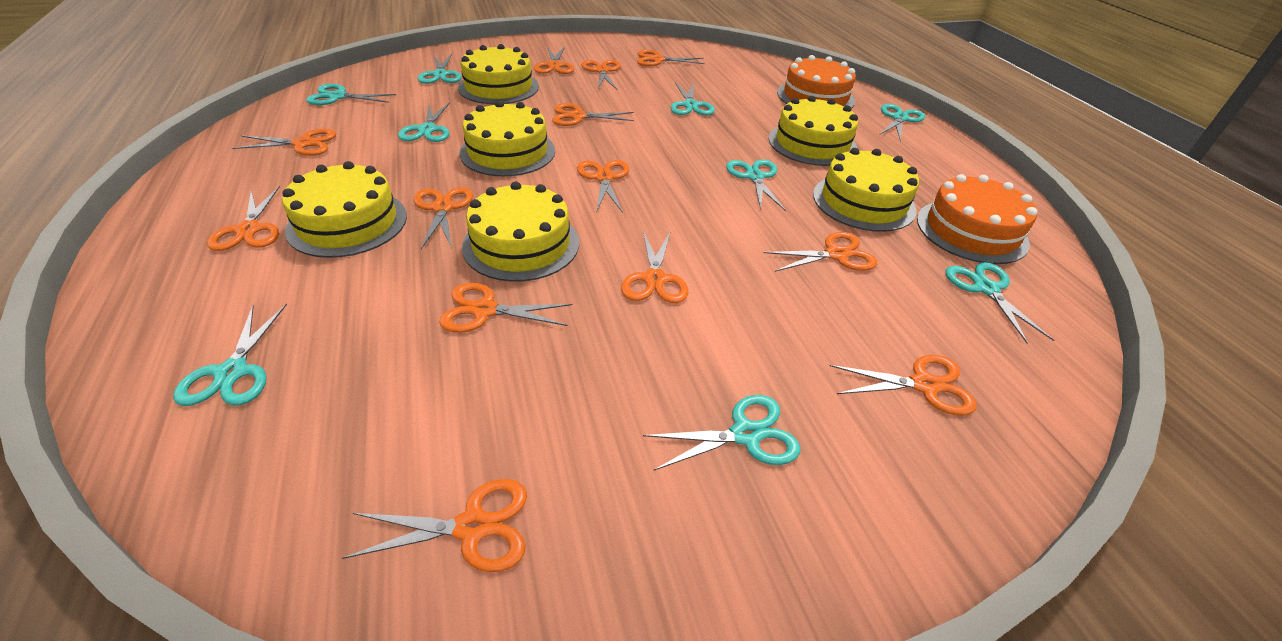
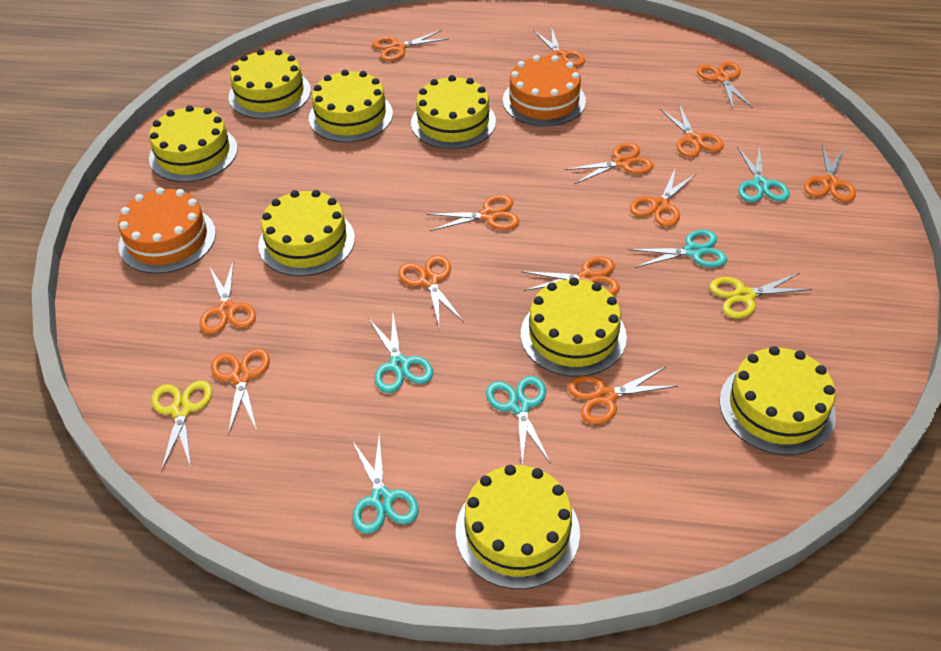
turquoise scissors: 9 -> 5
yellow cake: 6 -> 8
yellow scissors: 0 -> 2

